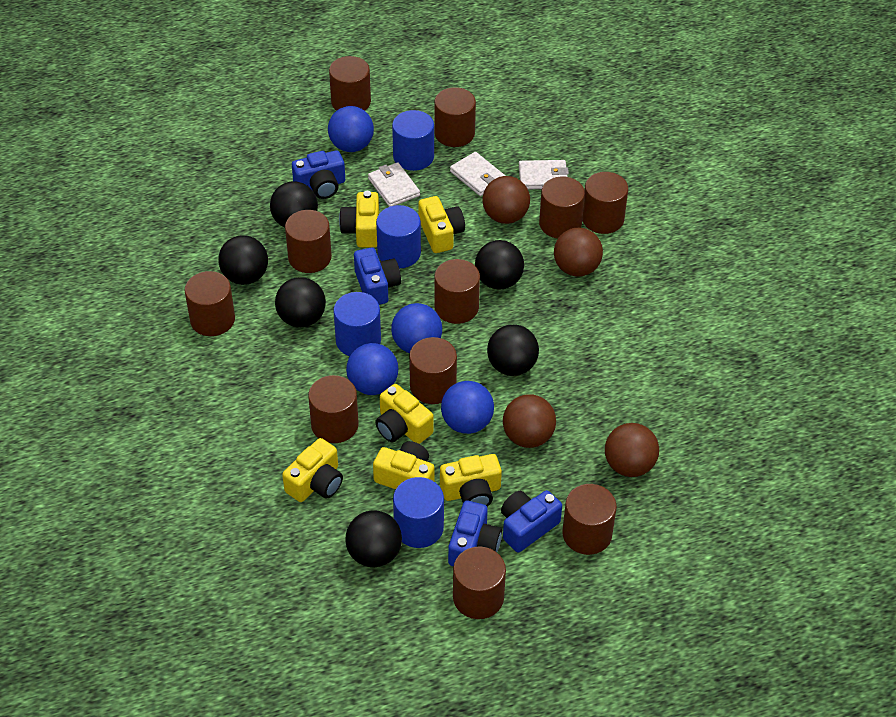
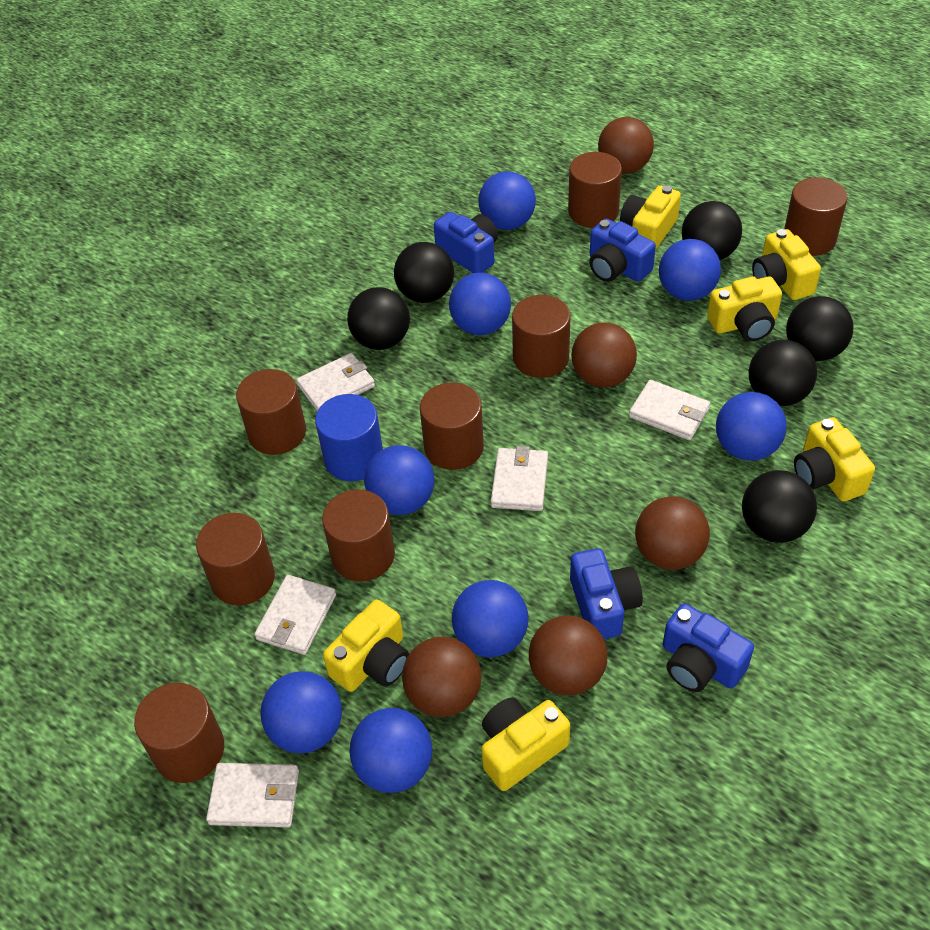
blue ball: 4 -> 8
blue cylinder: 4 -> 1
brown ball: 4 -> 5
brown cylinder: 11 -> 8
white wallet: 3 -> 5

